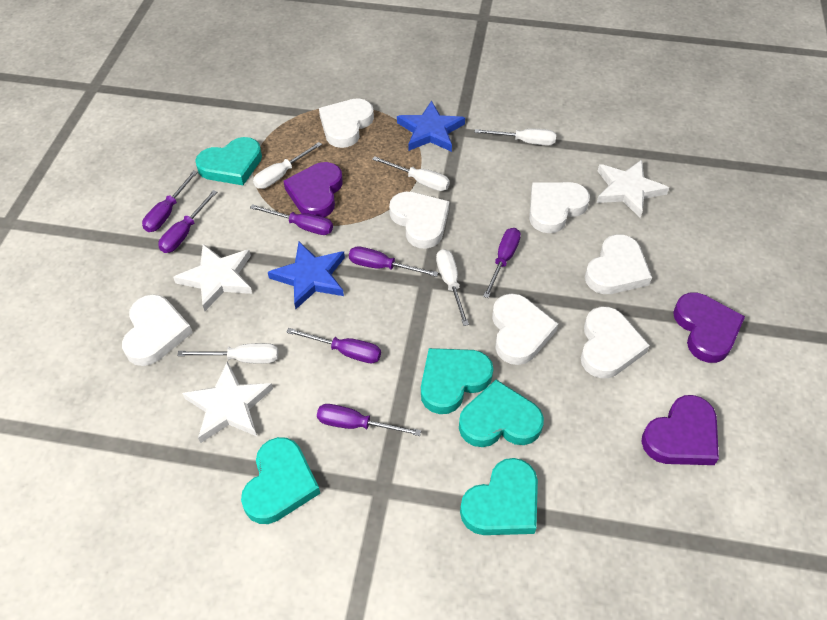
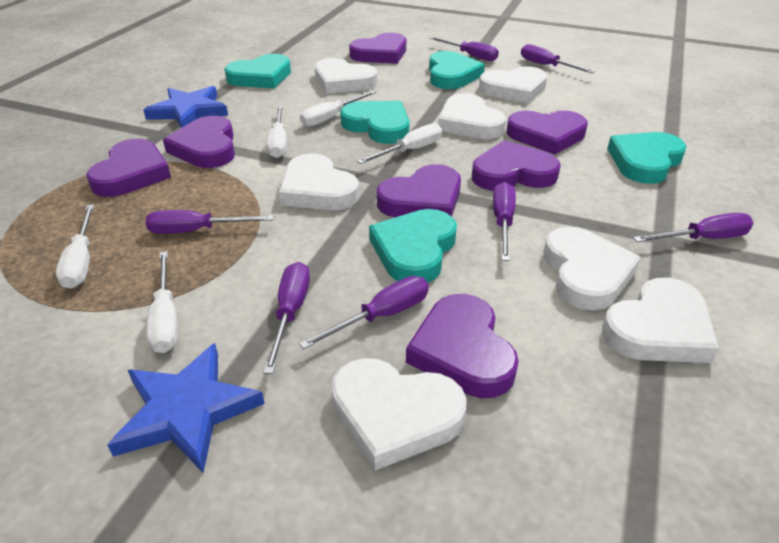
purple heart: 3 -> 7
white star: 3 -> 0

